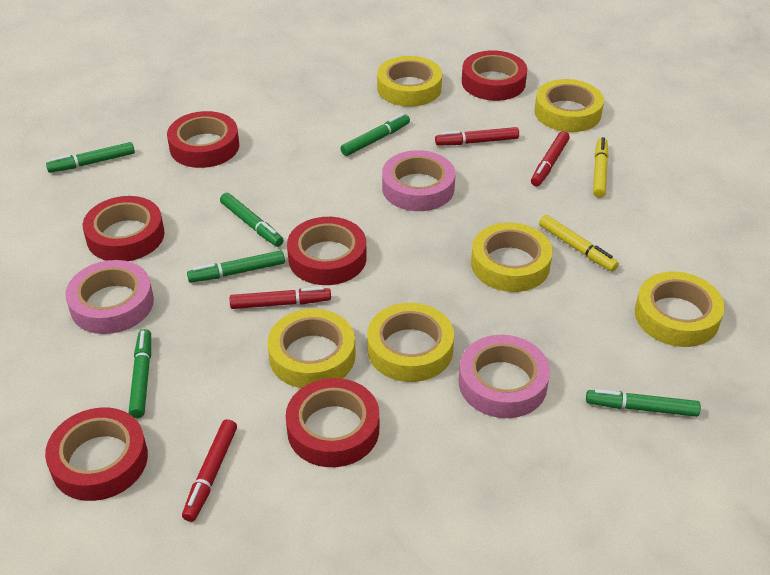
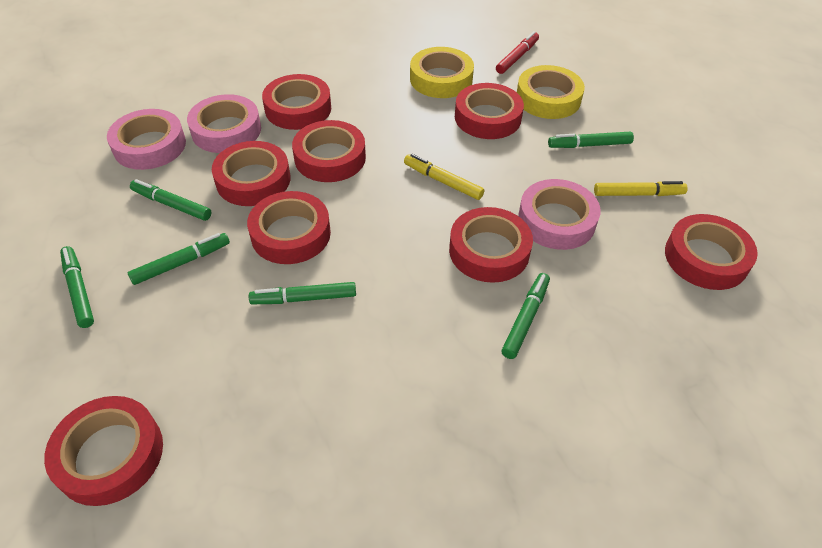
red marker: 4 -> 1
red tape: 6 -> 8
yellow tape: 6 -> 2

